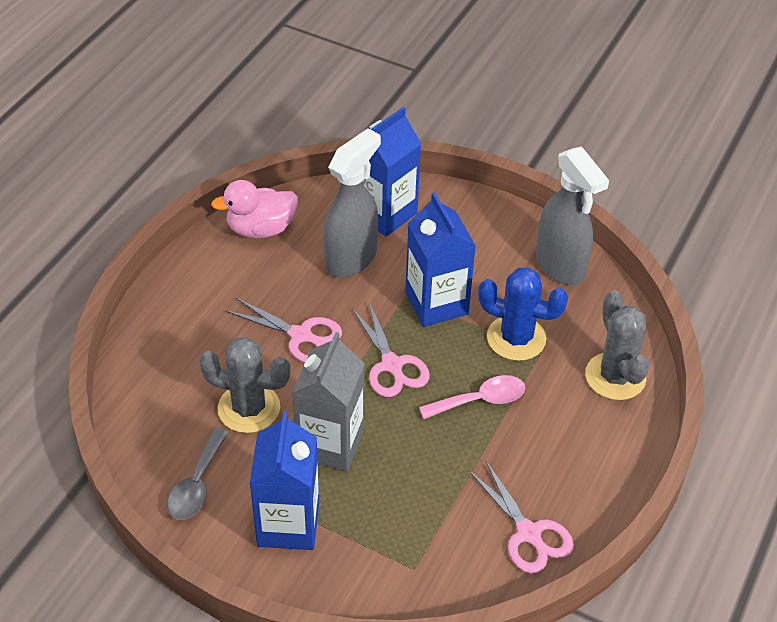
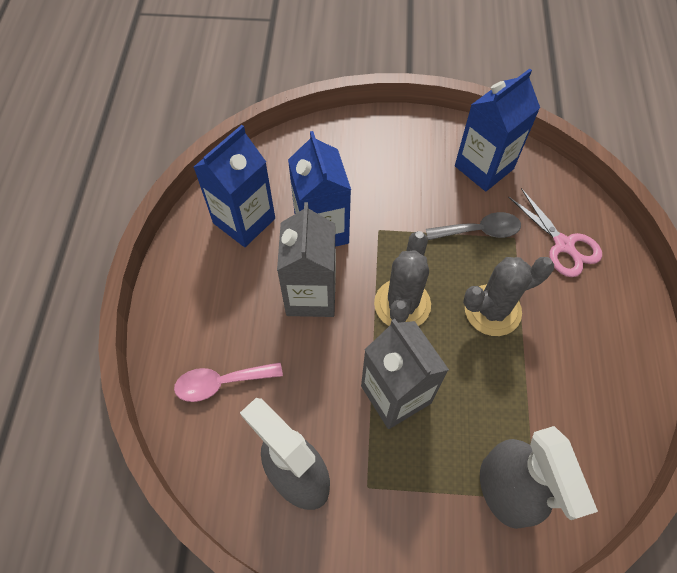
blue cactus: 1 -> 0
grey carton: 1 -> 2
pink duck: 1 -> 0
pink scissors: 3 -> 1

